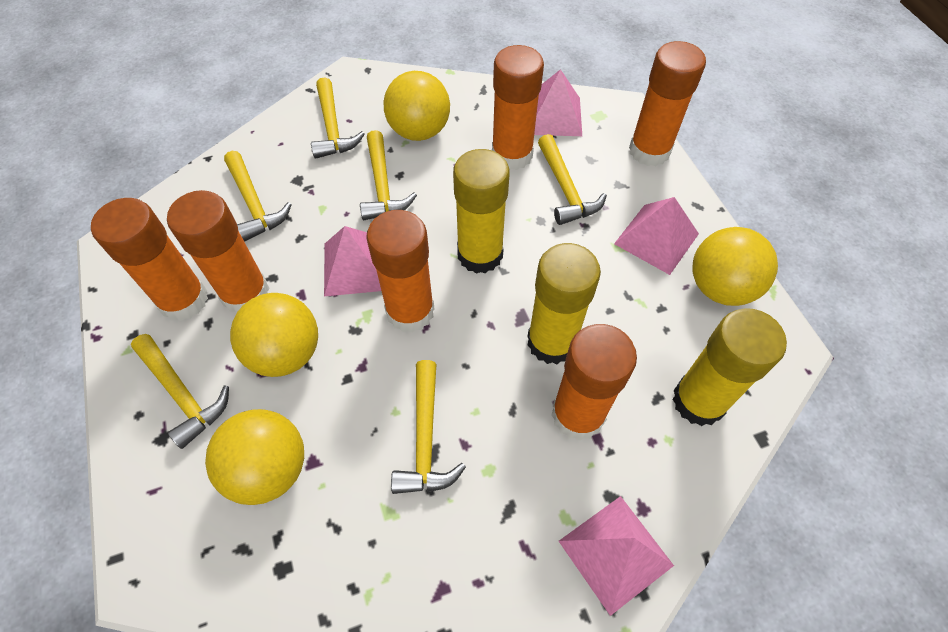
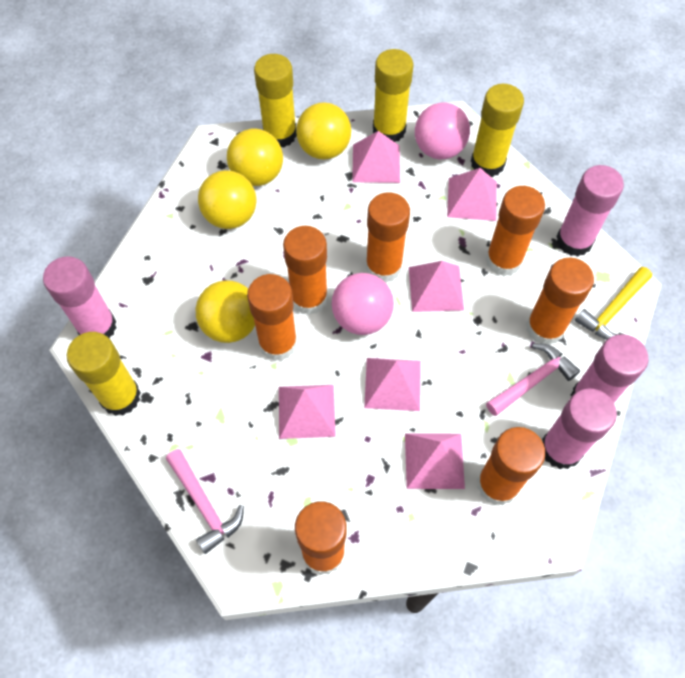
orange glue stick: 6 -> 7
pink ball: 0 -> 2
pink glue stick: 0 -> 4
pink hammer: 0 -> 2
pink pyramid: 4 -> 6
yellow glue stick: 3 -> 4
yellow hammer: 6 -> 1

